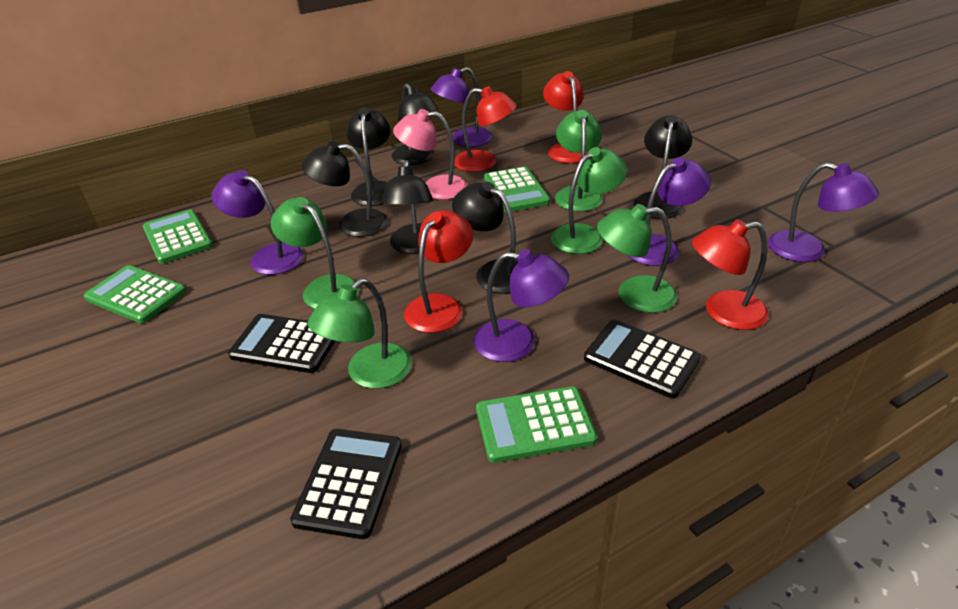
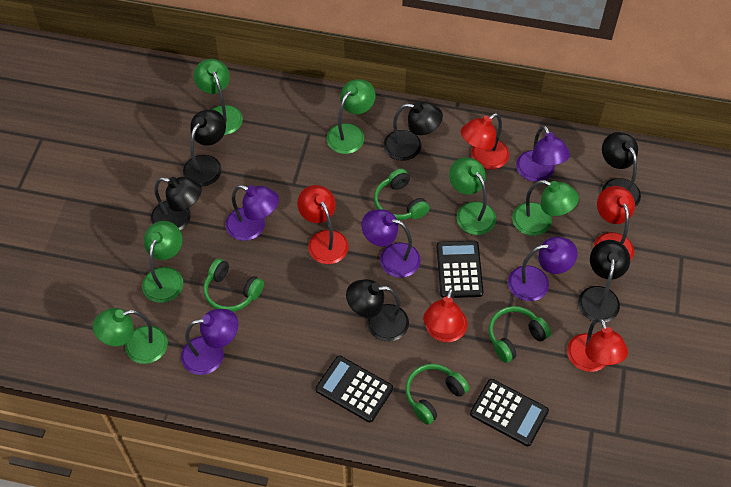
green calculator: 4 -> 0
green headphones: 0 -> 4
green lamp: 5 -> 6
pink lamp: 1 -> 0
red lamp: 4 -> 5

